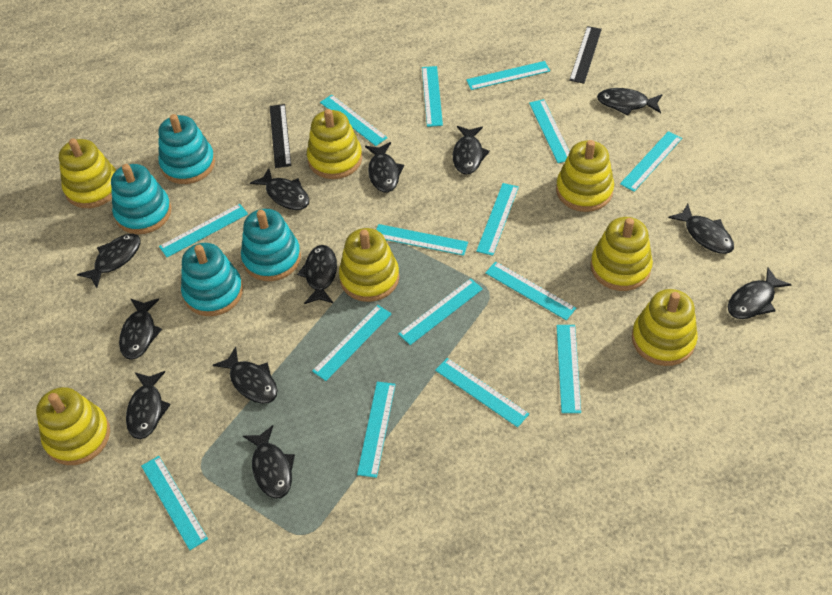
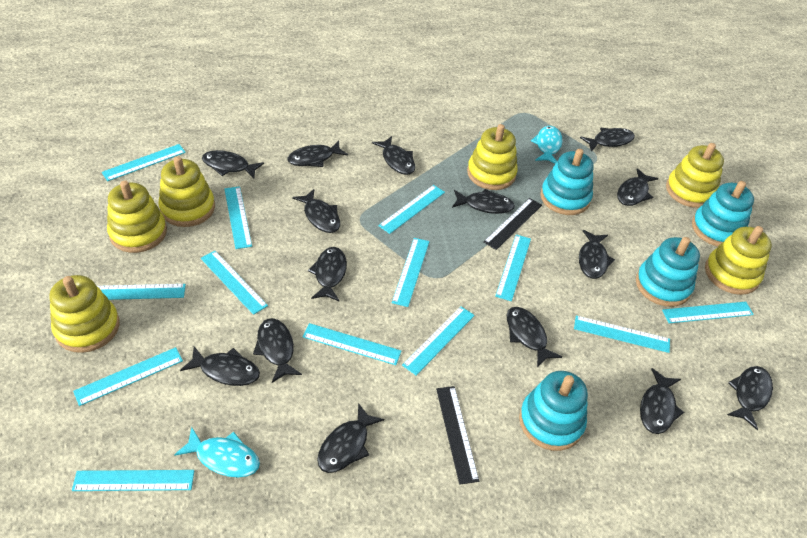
black fish: 12 -> 15
turquoise fish: 0 -> 2
turquoise ruler: 15 -> 13
yellow stacking toy: 7 -> 6

